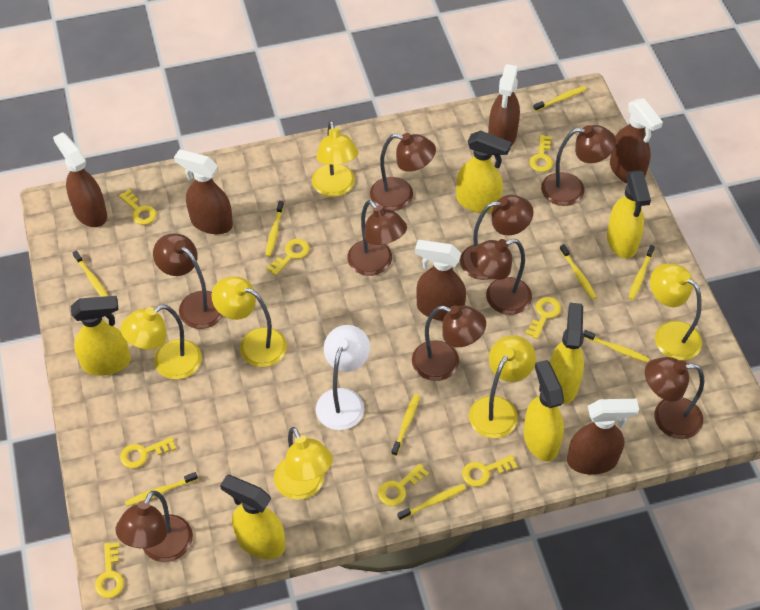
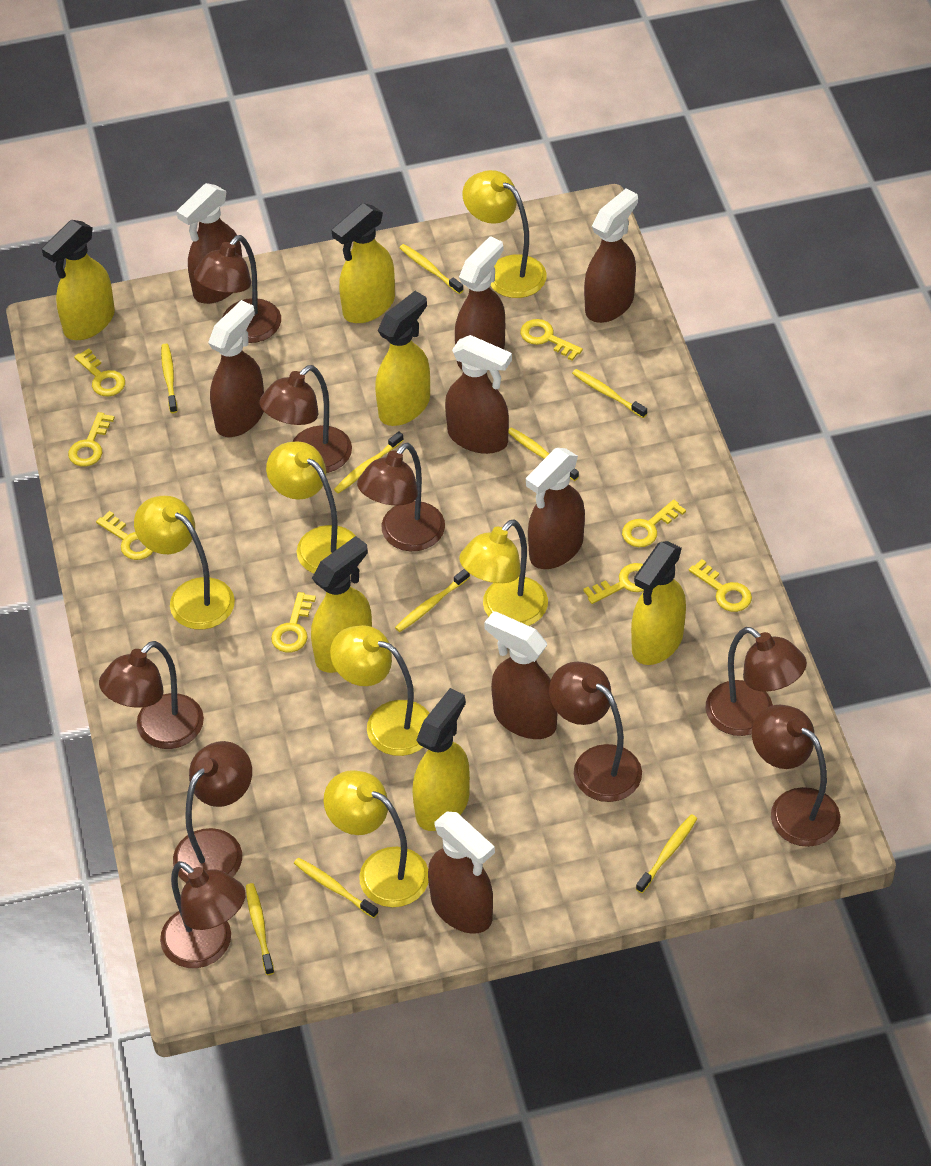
brown spray bottle: 6 -> 8
white lamp: 1 -> 0

